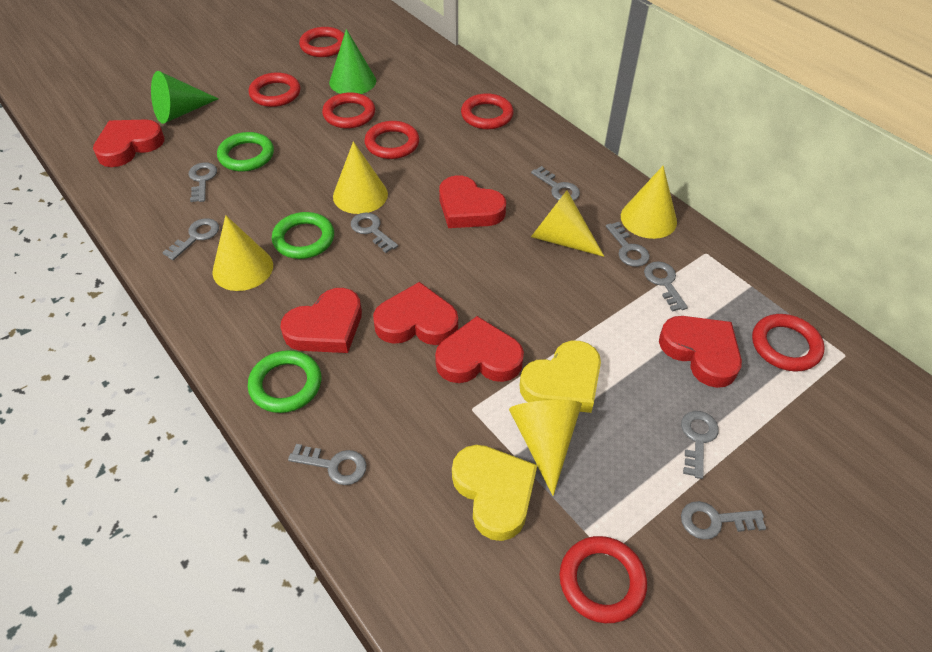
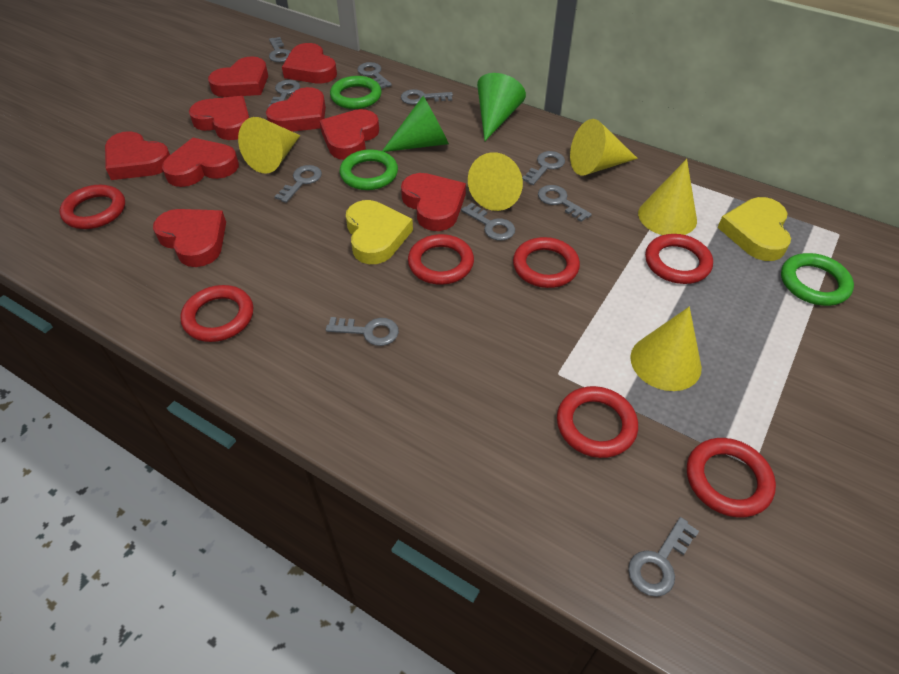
grey key: 9 -> 10
red heart: 6 -> 9

